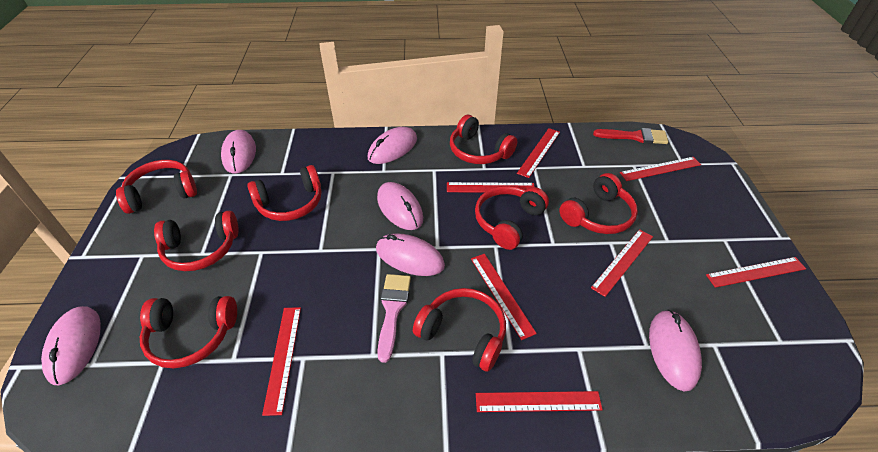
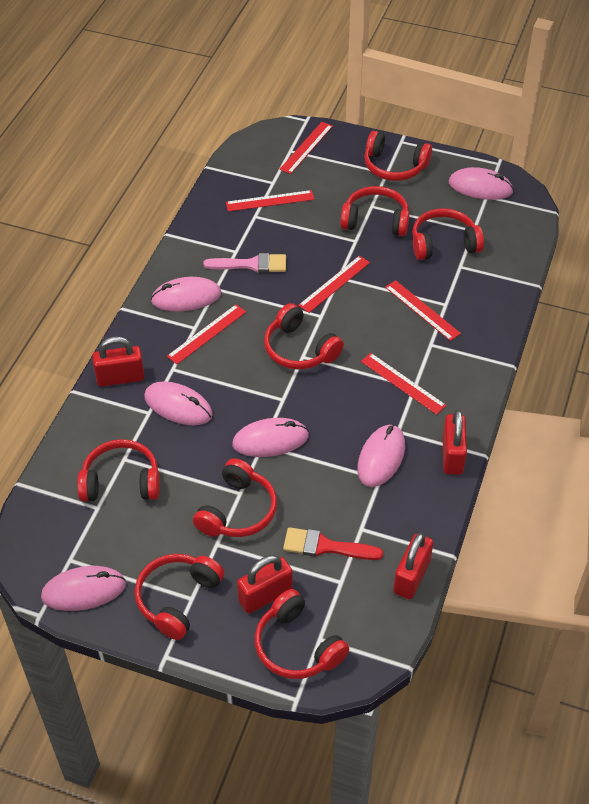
red padlock: 0 -> 4
red ruler: 8 -> 6

